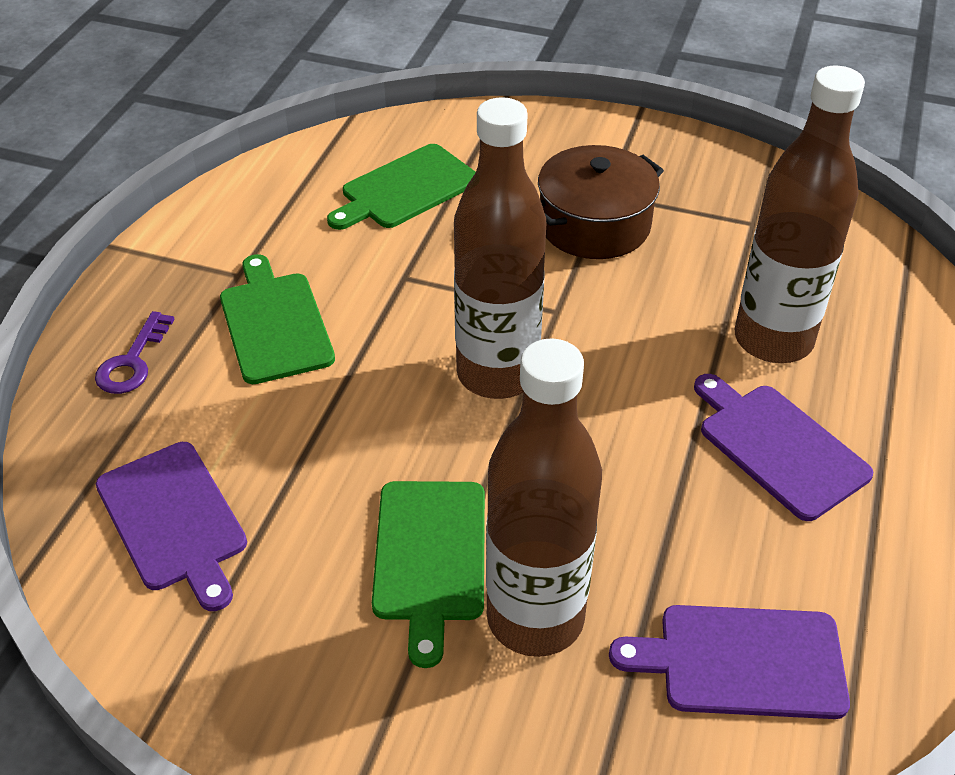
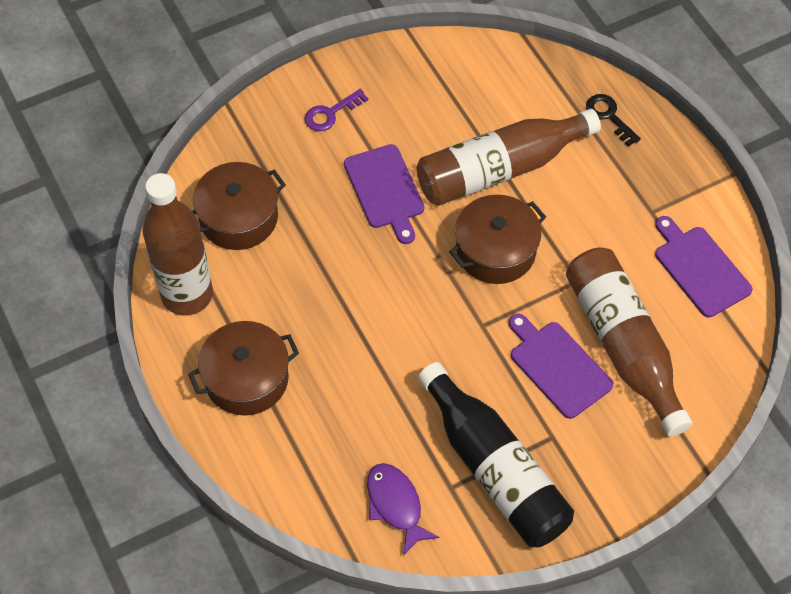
black bottle: 0 -> 1
black key: 0 -> 1
brown pot: 1 -> 3
green cutting board: 3 -> 0
purple fish: 0 -> 1

